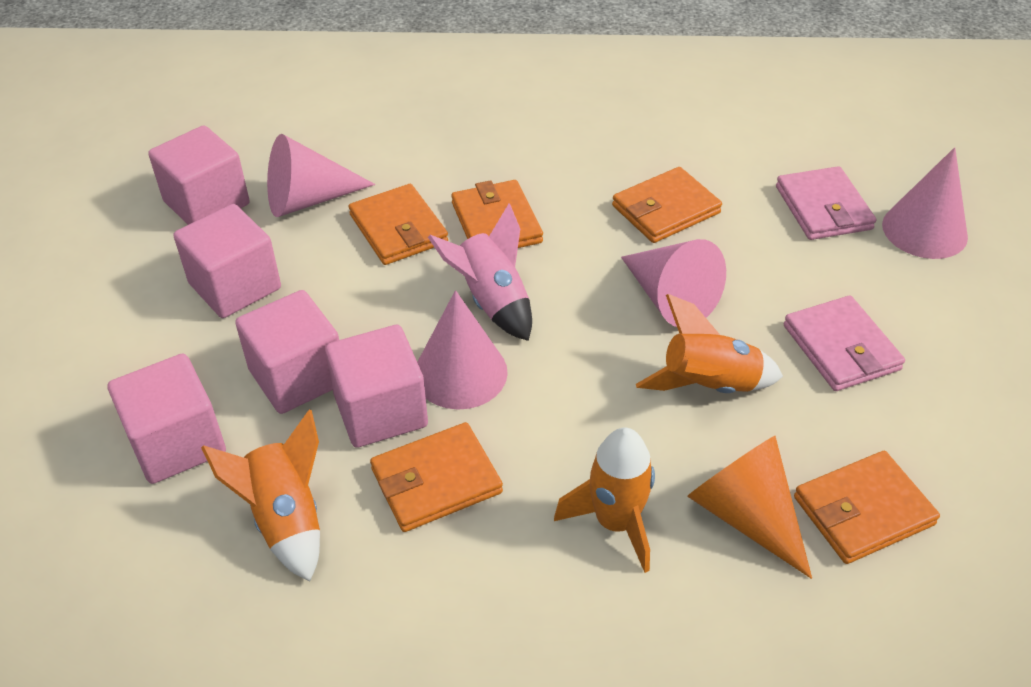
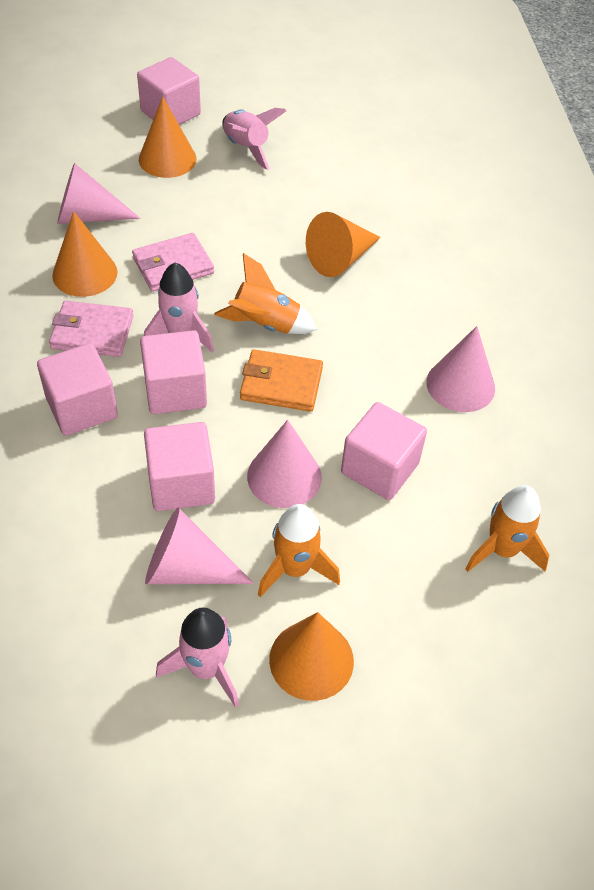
orange cone: 1 -> 4
orange wallet: 5 -> 1
pink rocket: 1 -> 3

